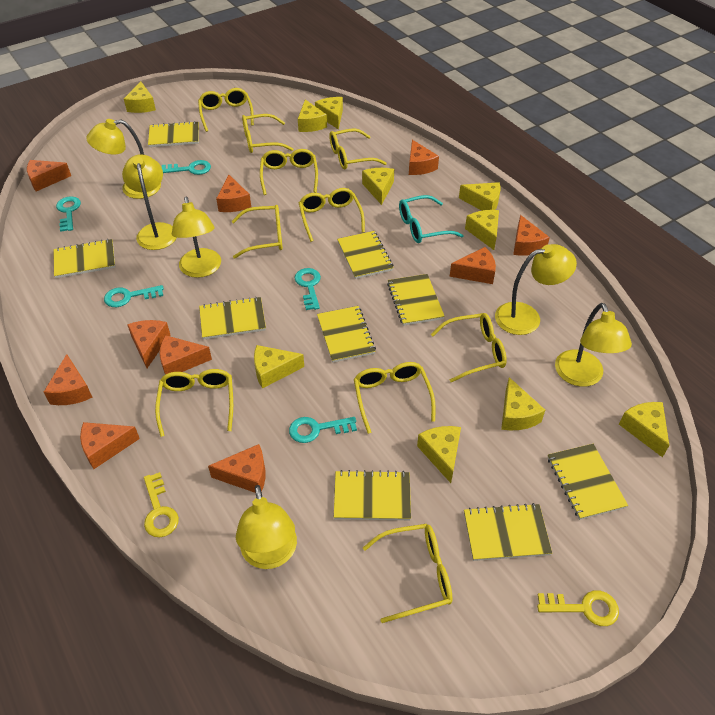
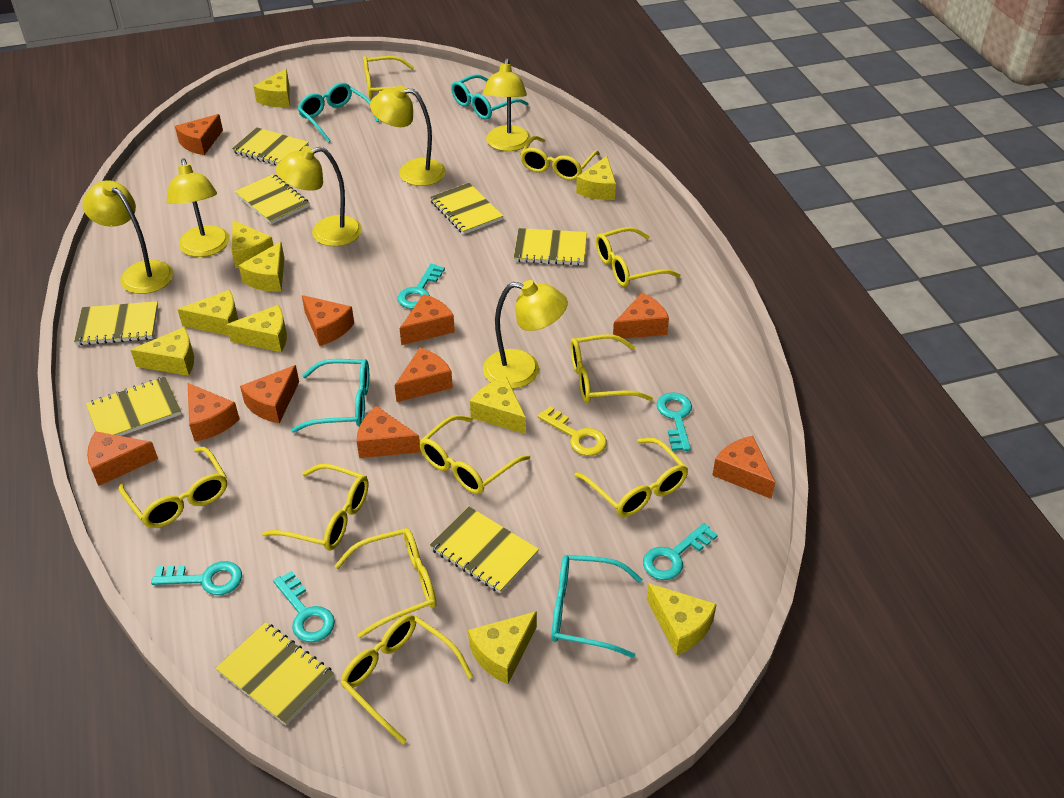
turquoise glasses: 1 -> 4
yellow key: 2 -> 1
yellow notebook: 9 -> 8

